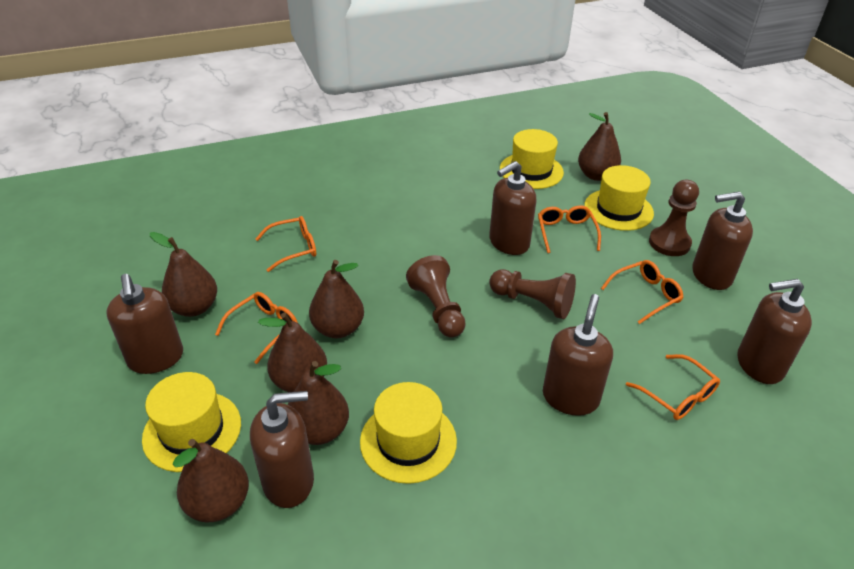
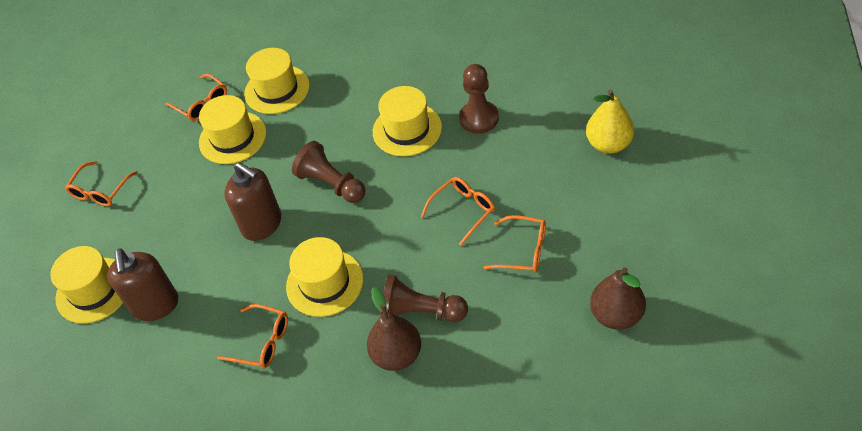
brown pear: 6 -> 2
brown soap dispenser: 6 -> 2
yellow hat: 4 -> 5
yellow pear: 0 -> 1

